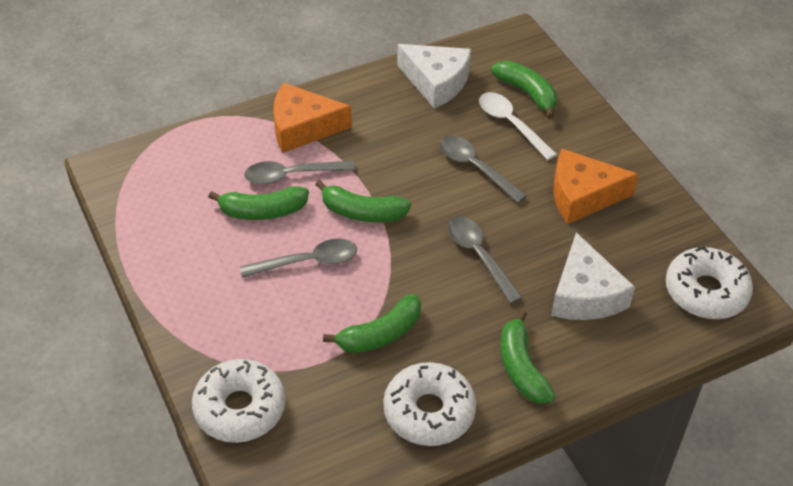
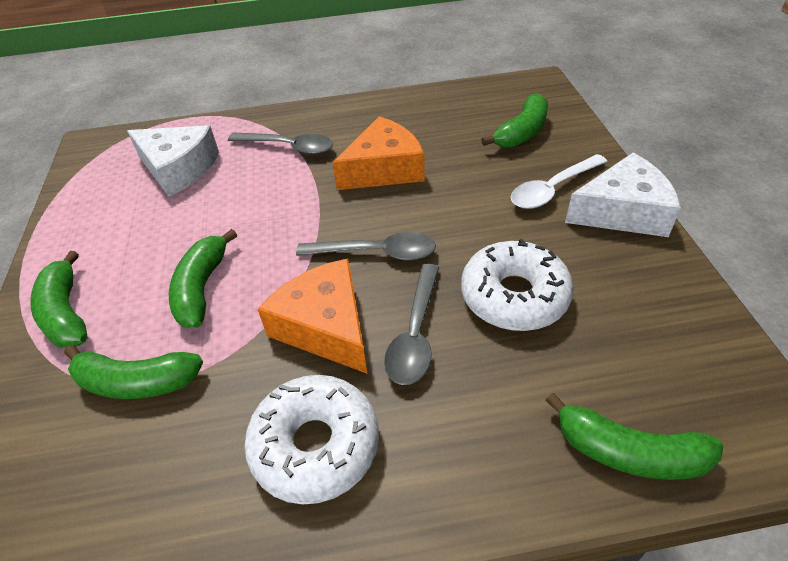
grey spoon: 4 -> 3
white donut: 3 -> 2

